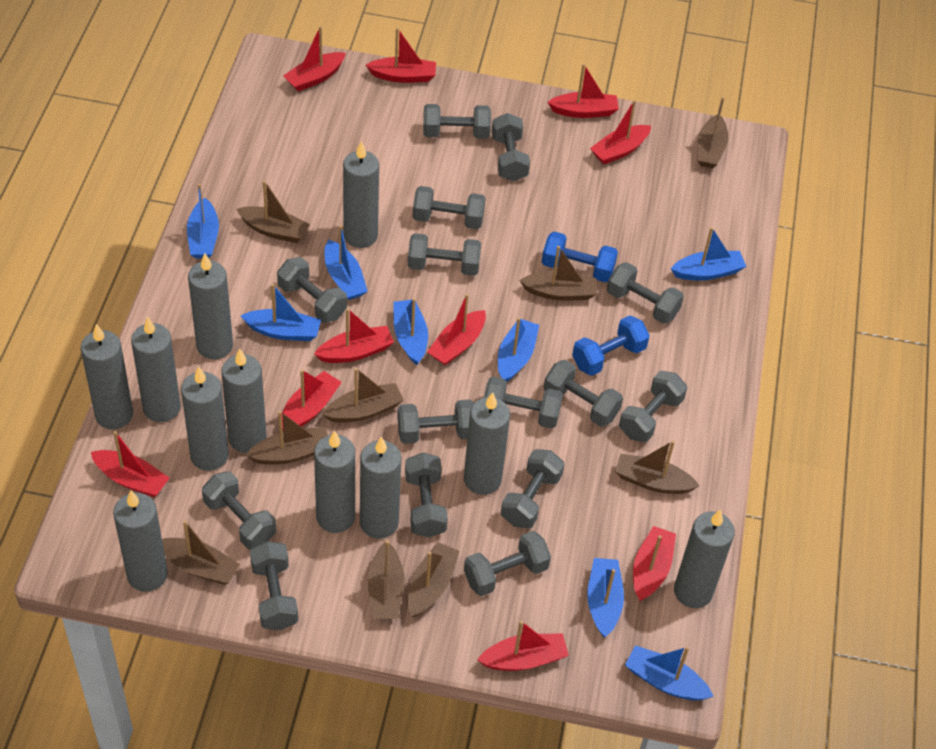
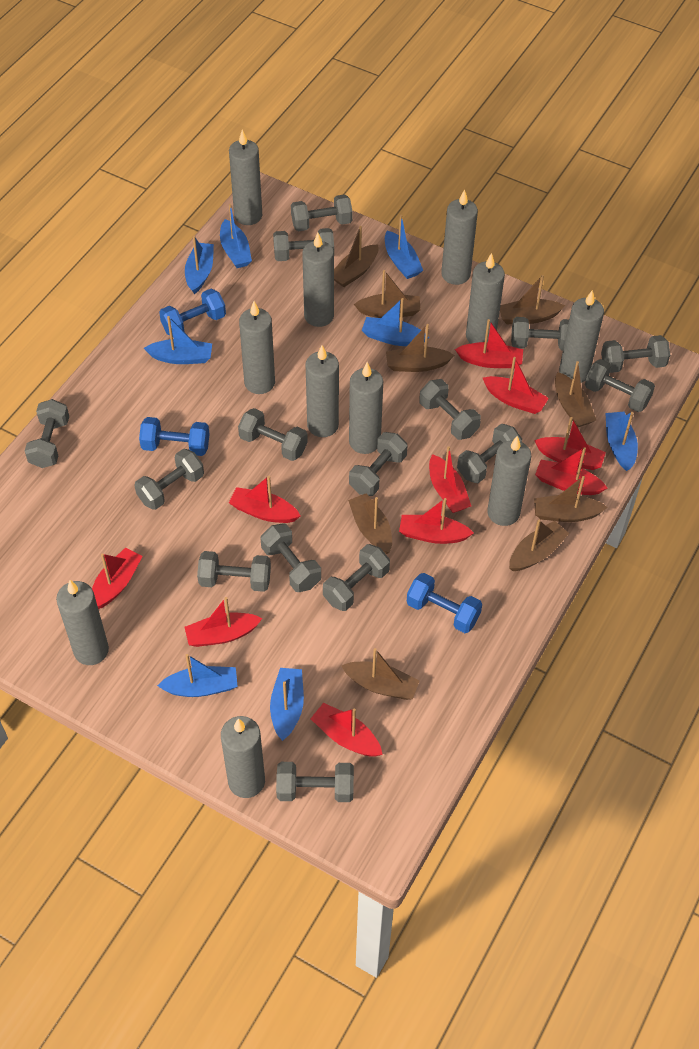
blue dumbbell: 2 -> 3

